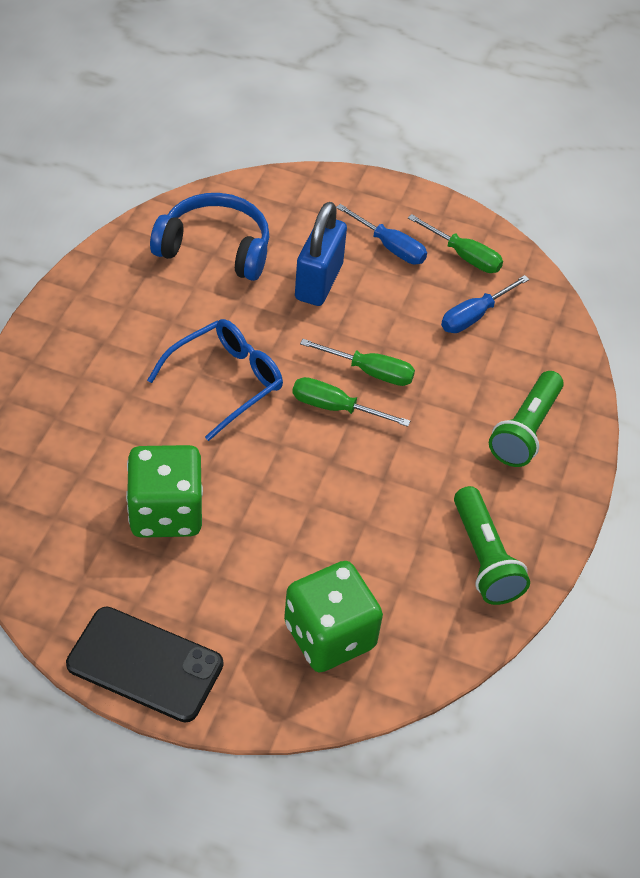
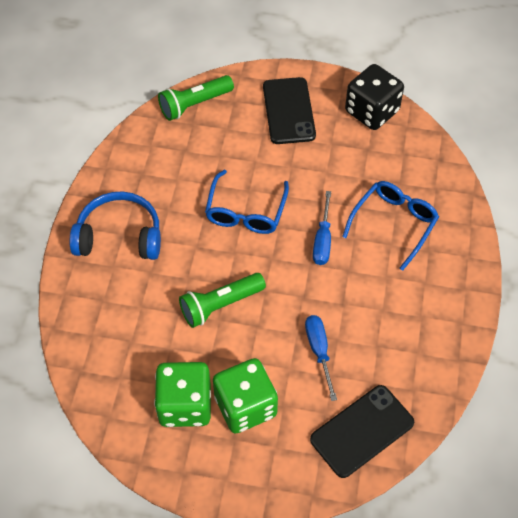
black dice: 0 -> 1
black phone: 1 -> 2
blue glasses: 1 -> 2
blue padlock: 1 -> 0
green screwdriver: 3 -> 0

